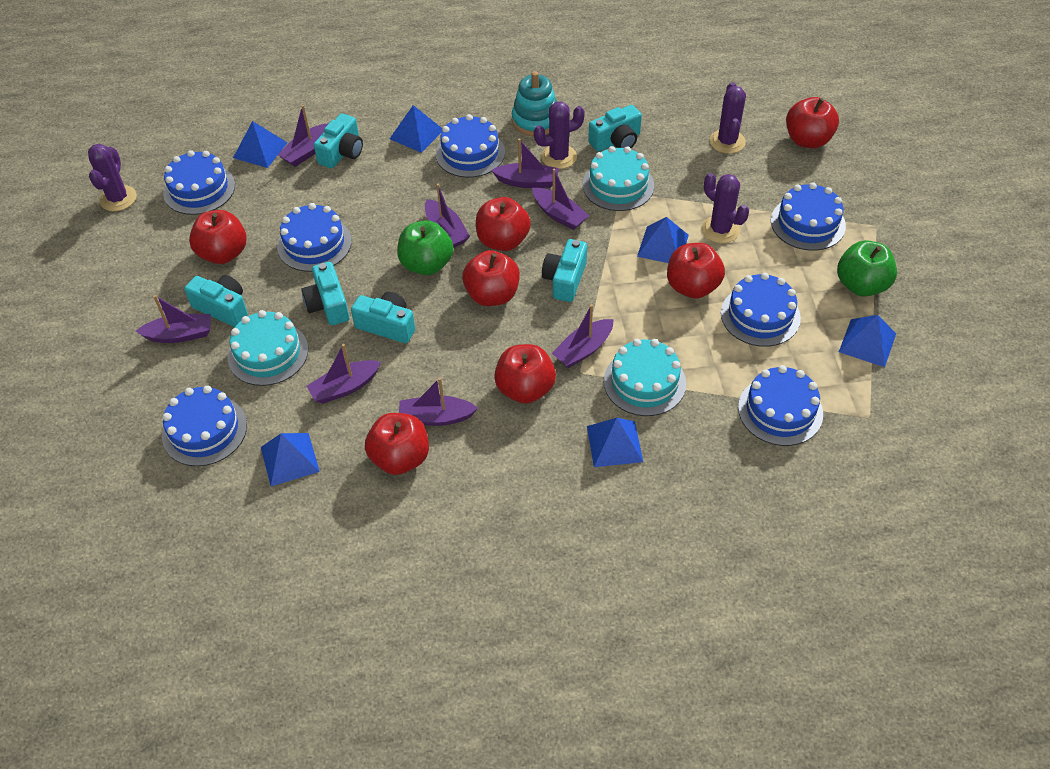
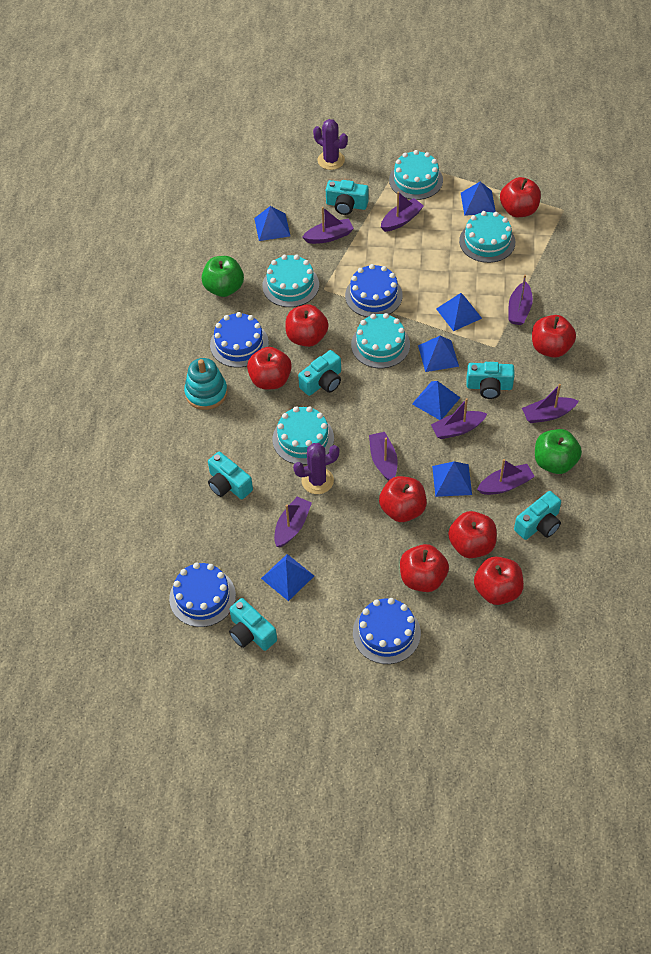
blue cake: 7 -> 4
blue pyramid: 6 -> 7
purple cactus: 4 -> 2
red apple: 7 -> 8
turquoise cake: 3 -> 5

